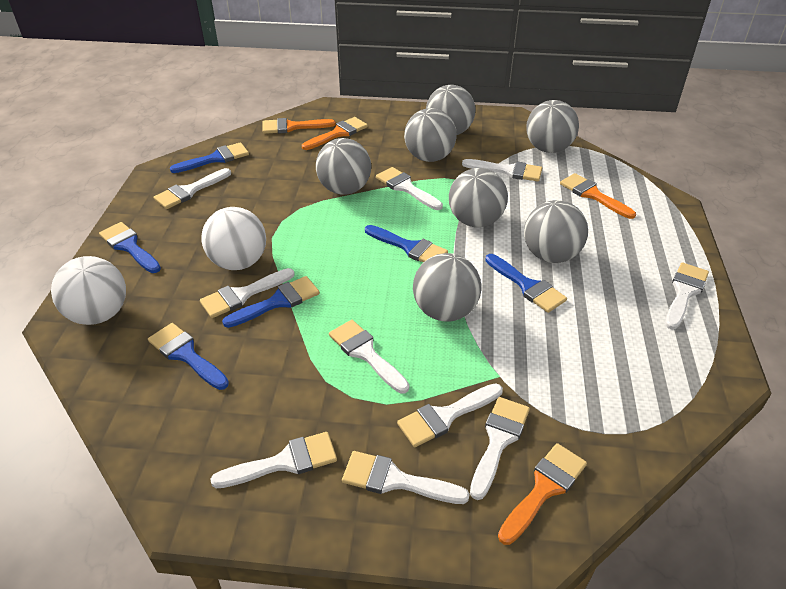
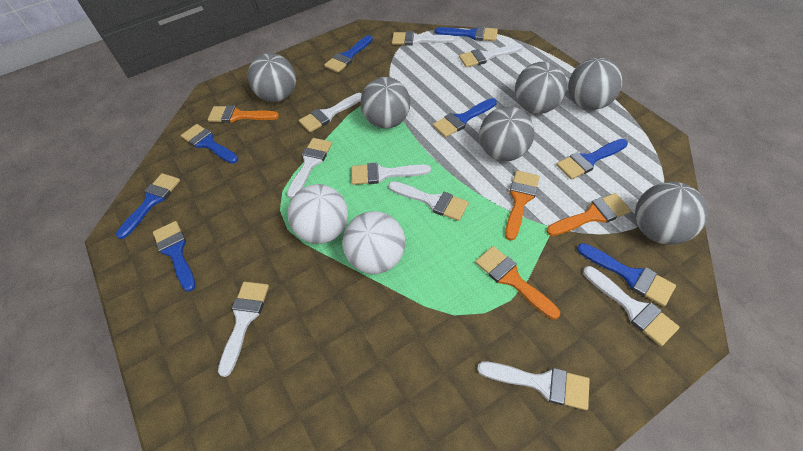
blue brush: 6 -> 8
grey ball: 7 -> 6
white brush: 10 -> 9

